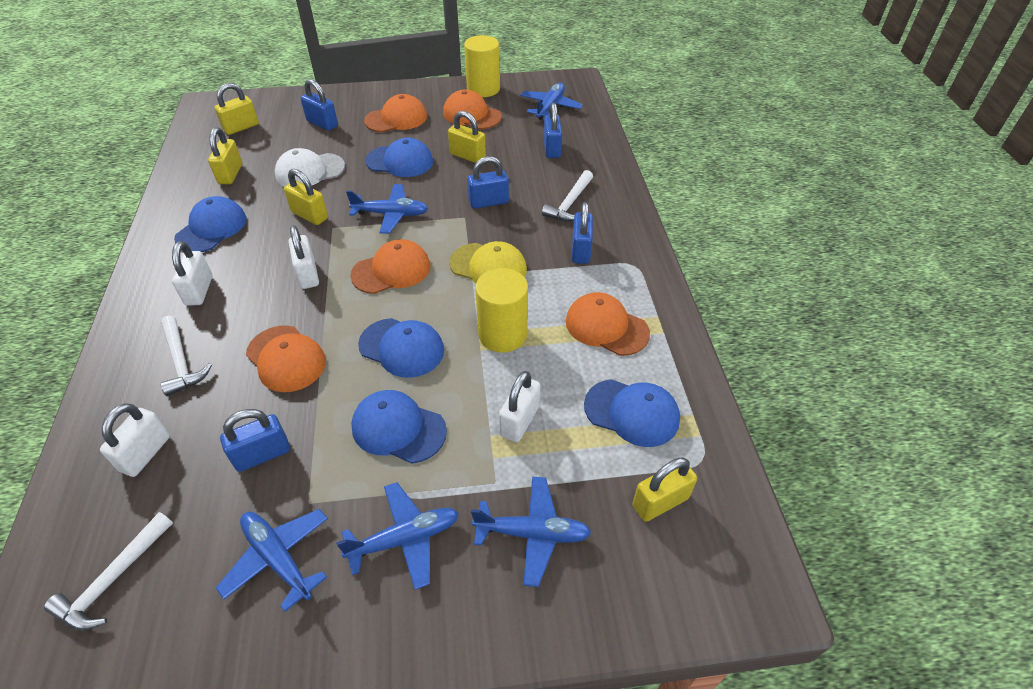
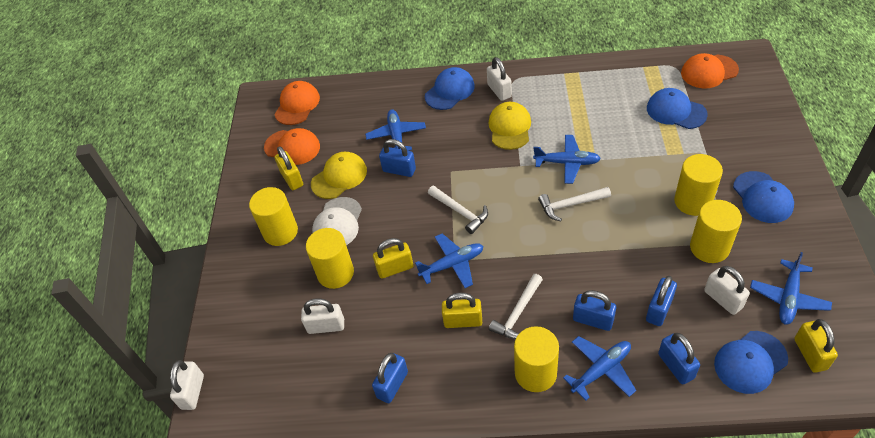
blue cap: 5 -> 4
orange cap: 5 -> 3
yellow cap: 1 -> 2
yellow cylinder: 2 -> 5
yellow padlock: 5 -> 4

